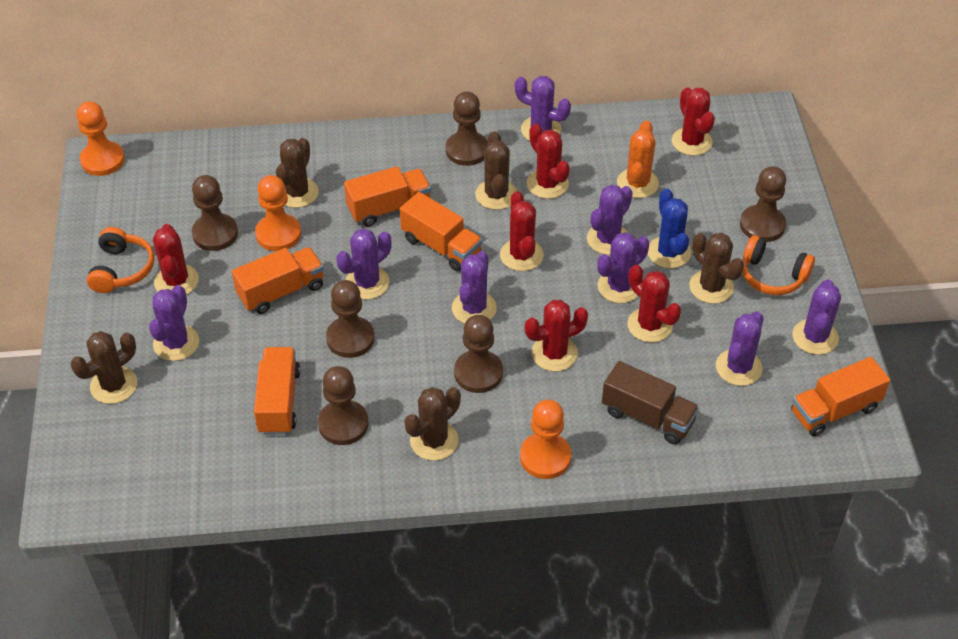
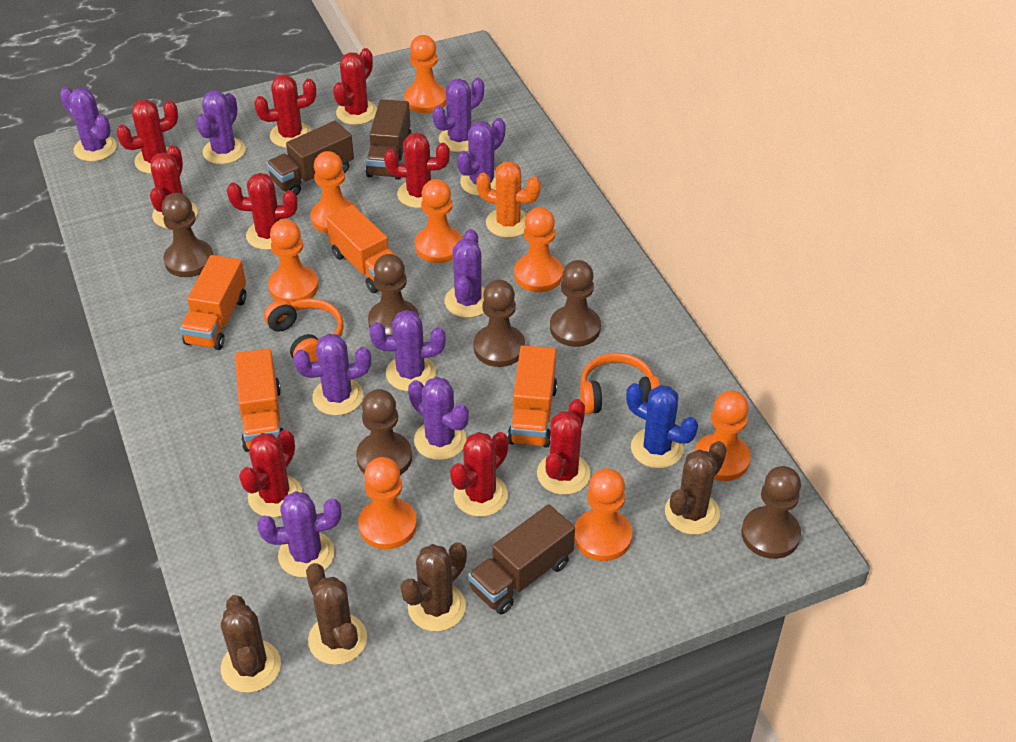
brown cactus: 5 -> 4
brown truck: 1 -> 3
orange pawn: 3 -> 8
orange truck: 5 -> 4
purple cactus: 8 -> 9
red cactus: 6 -> 9

